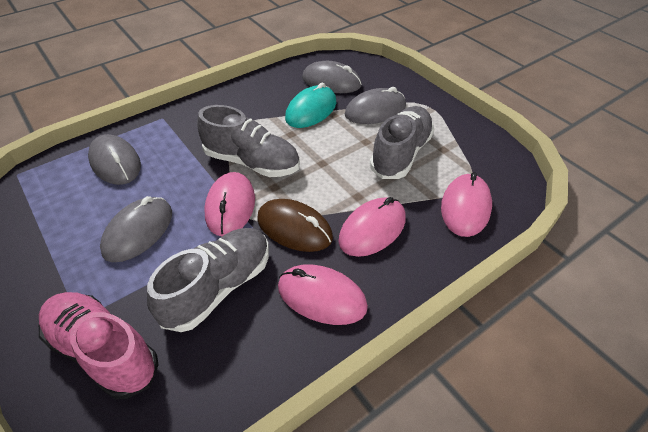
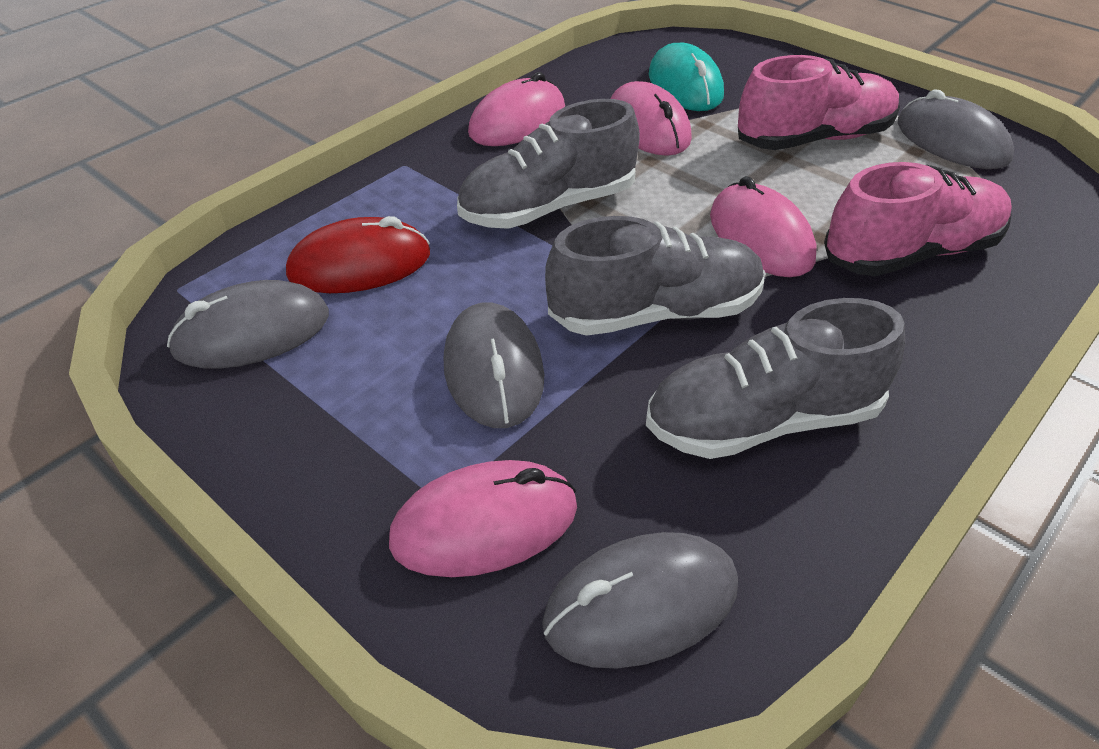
brown mouse: 1 -> 0
pink shoe: 1 -> 2
red mouse: 0 -> 1

